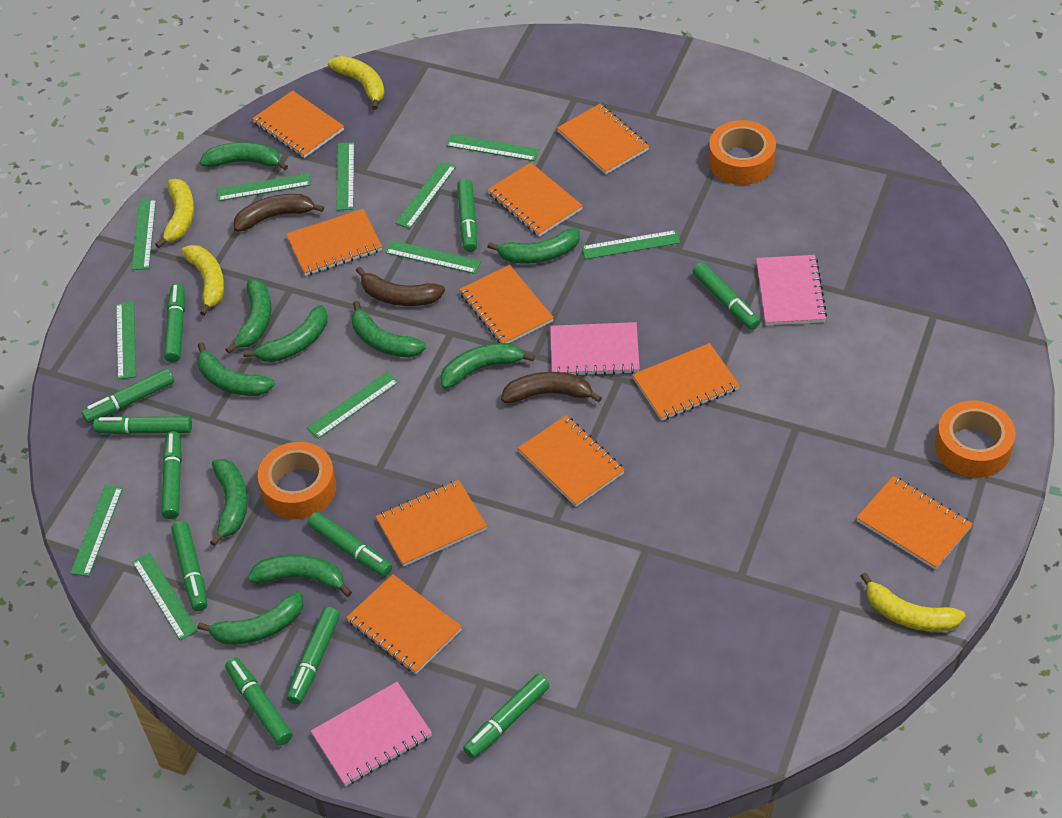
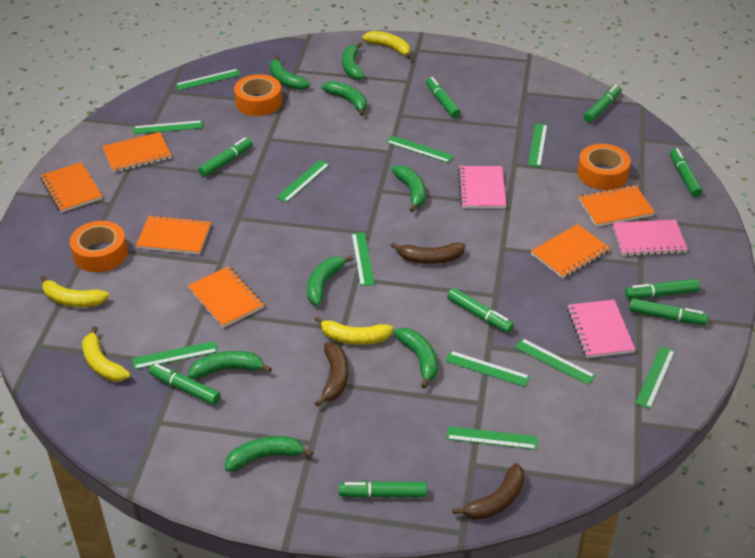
green banana: 10 -> 8
green marker: 11 -> 9
orange notebook: 10 -> 6

